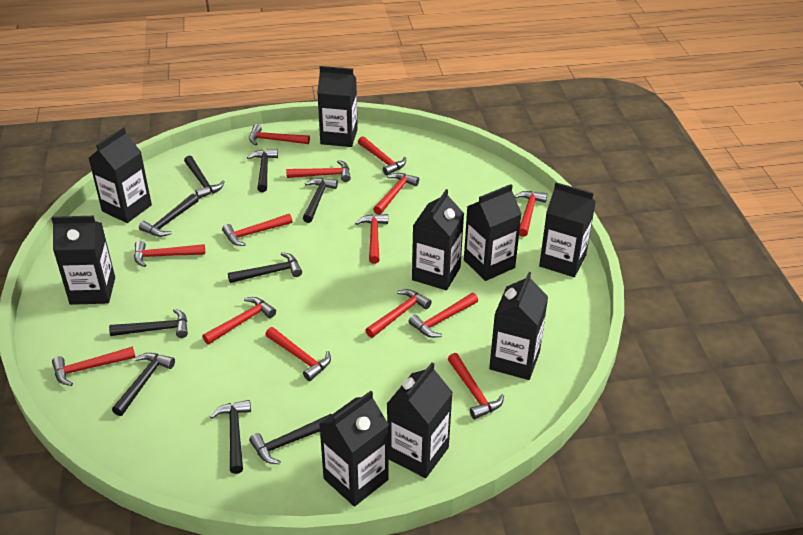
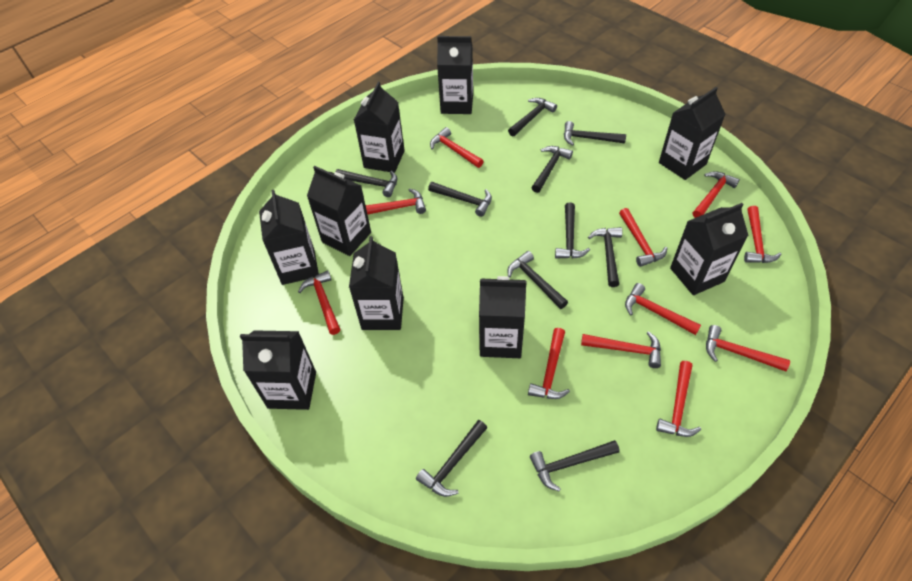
black hammer: 9 -> 10
red hammer: 14 -> 11

